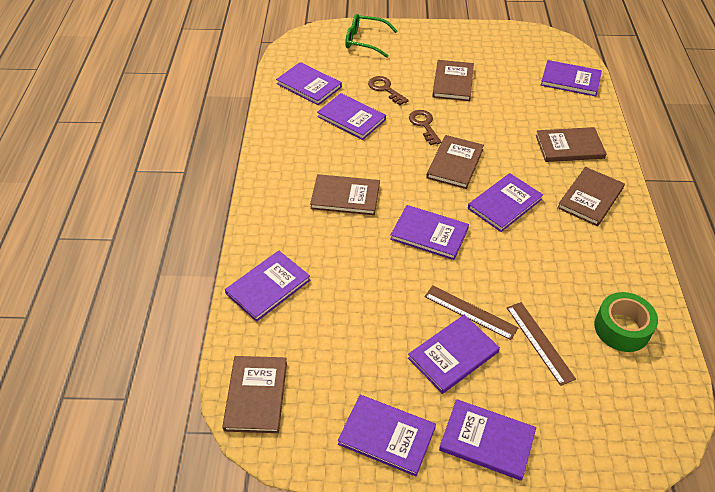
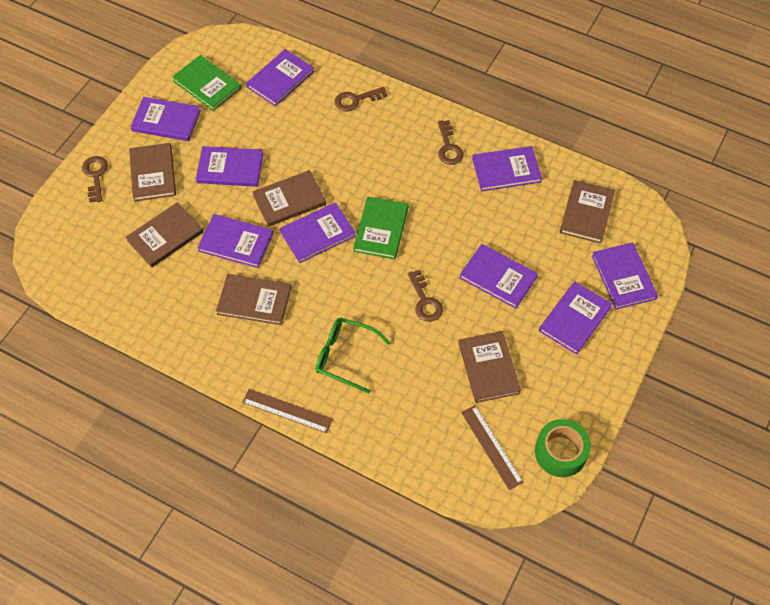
brown key: 2 -> 4
green book: 0 -> 2

